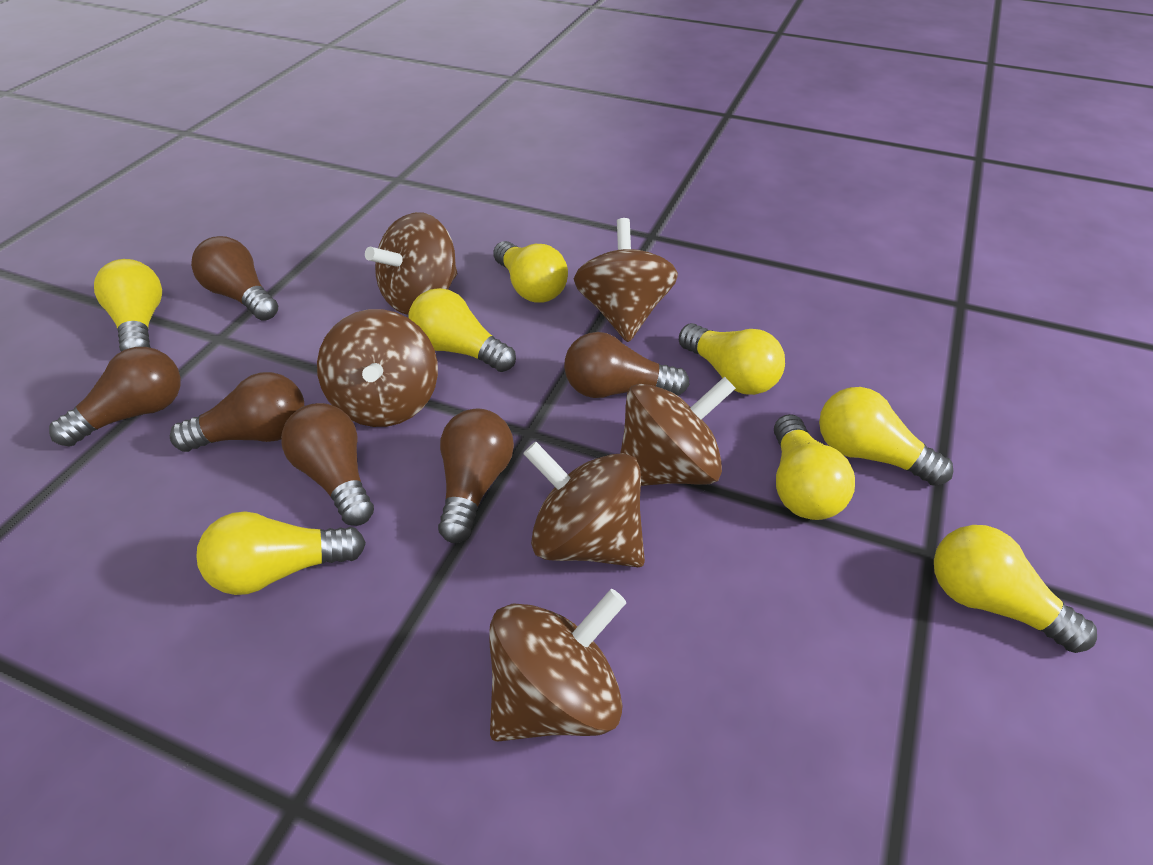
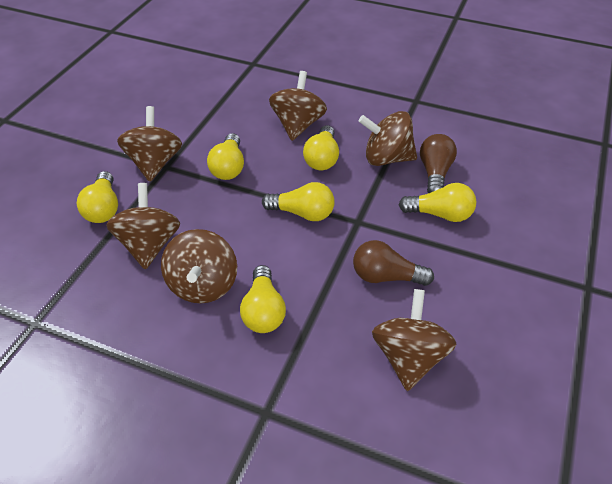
brown light bulb: 6 -> 2
yellow light bulb: 8 -> 6

